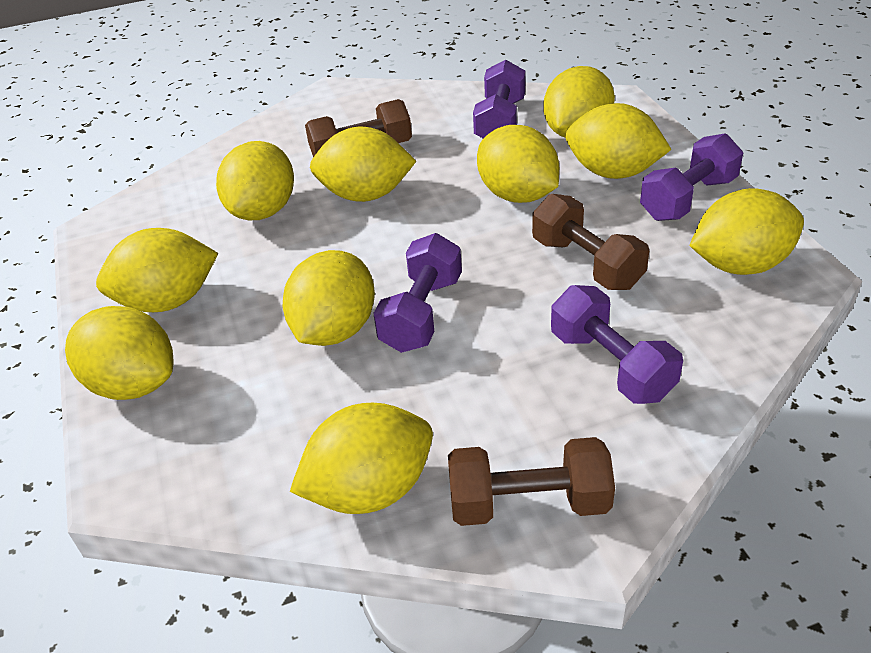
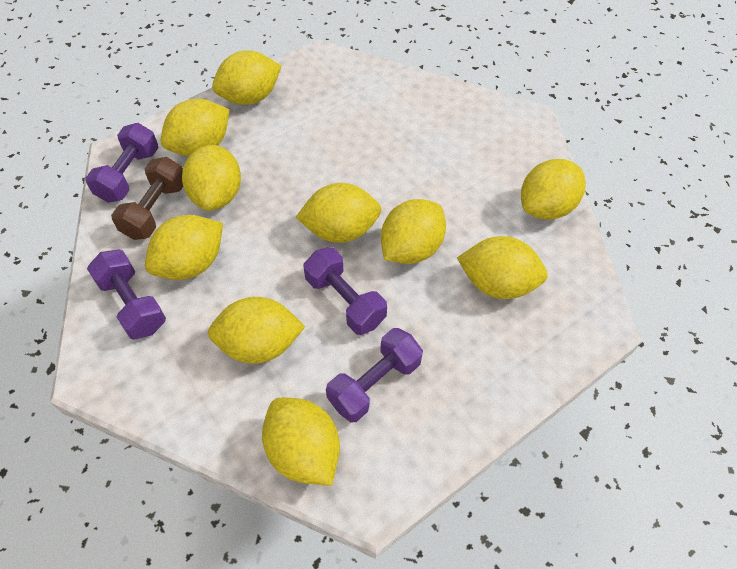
brown dumbbell: 3 -> 1

